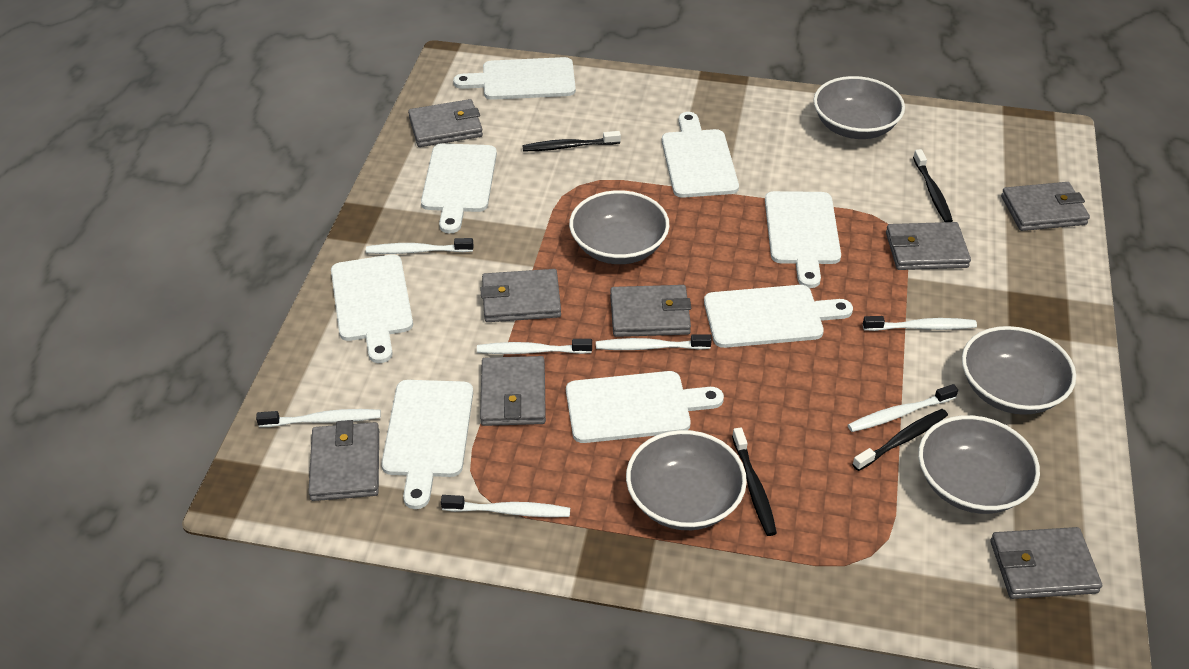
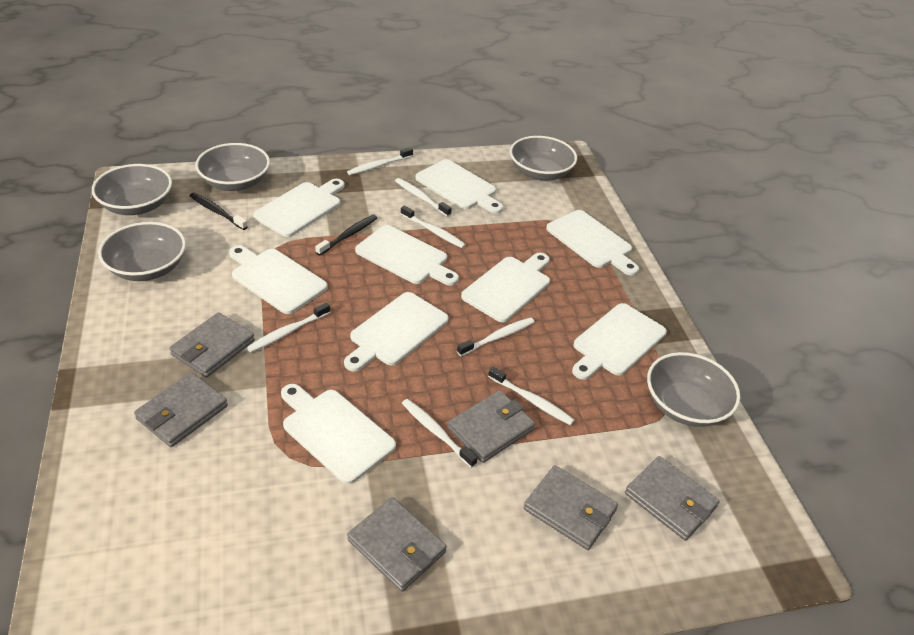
black toothbrush: 4 -> 2
grey wallet: 8 -> 6
white cutting board: 8 -> 9

